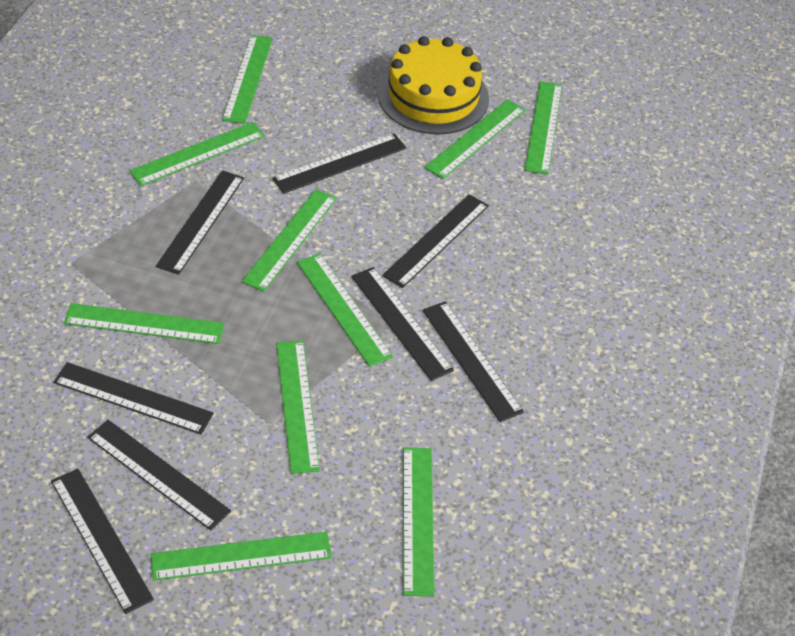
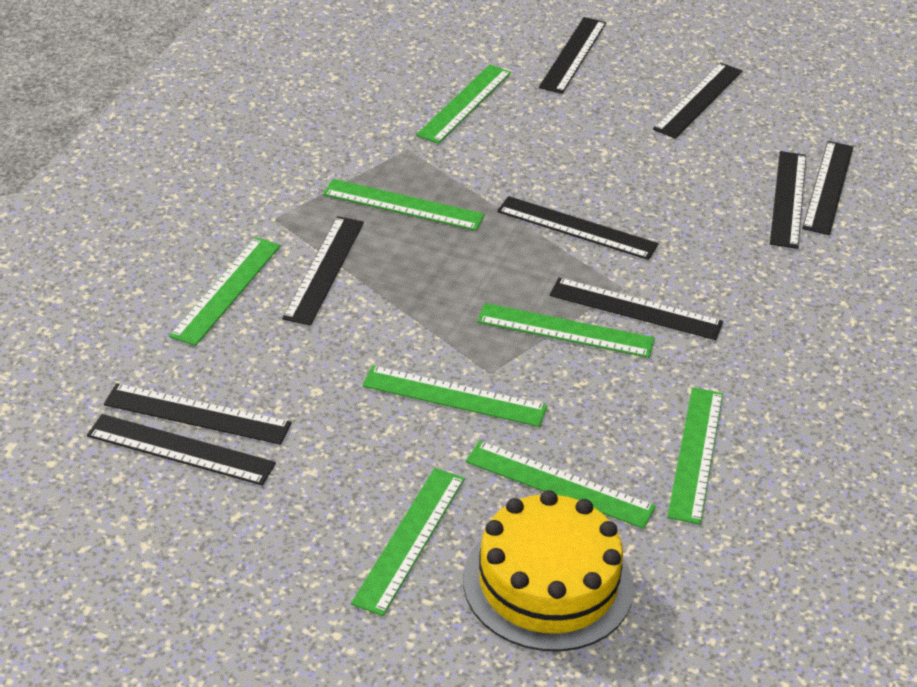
black ruler: 8 -> 9
green ruler: 10 -> 8

